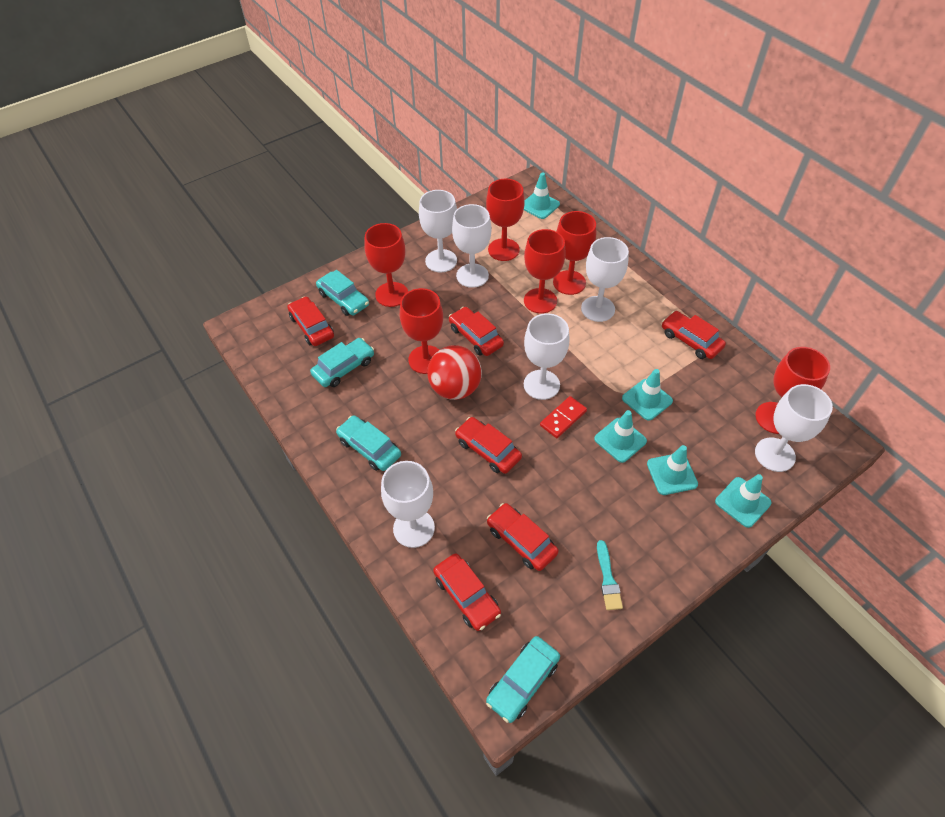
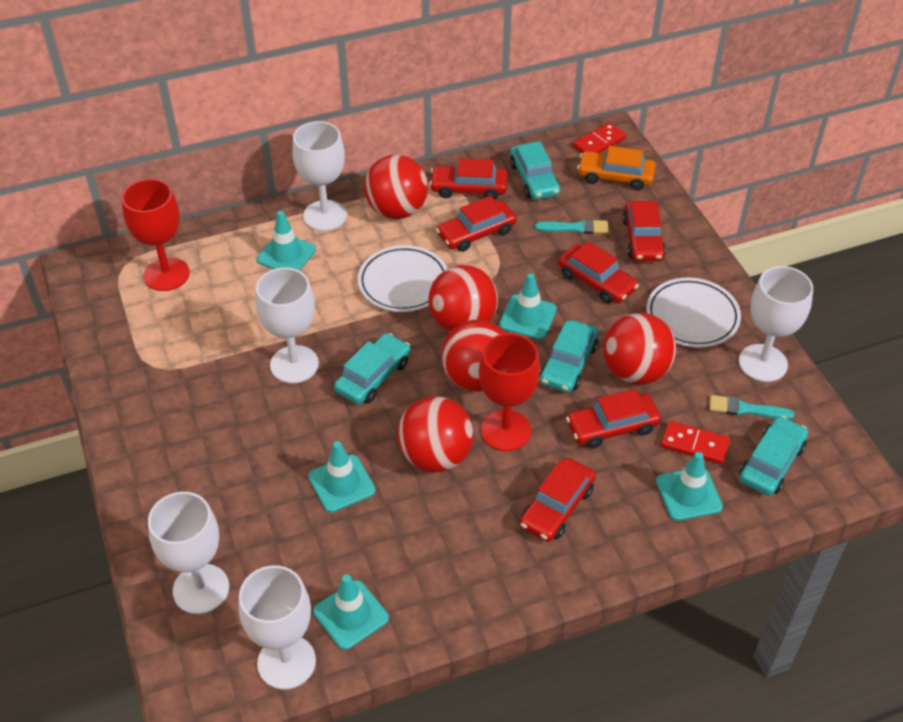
orange car: 0 -> 1
red ball: 1 -> 5
red domino: 1 -> 2
red goblet: 6 -> 2
turquoise brush: 1 -> 2
white goblet: 6 -> 5
white plate: 0 -> 2

